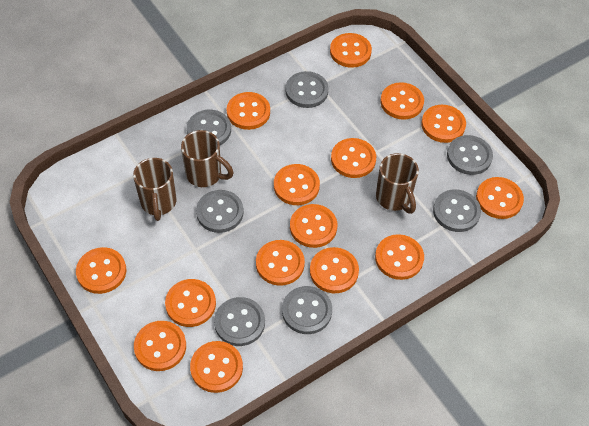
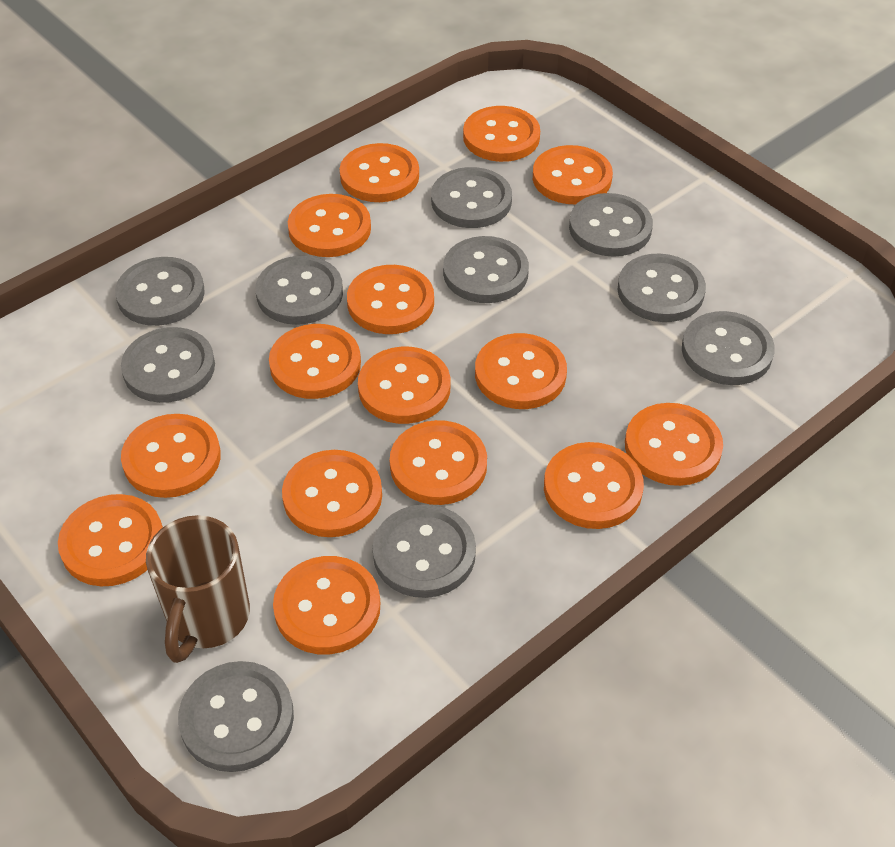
brown mug: 3 -> 1
grey button: 7 -> 10

